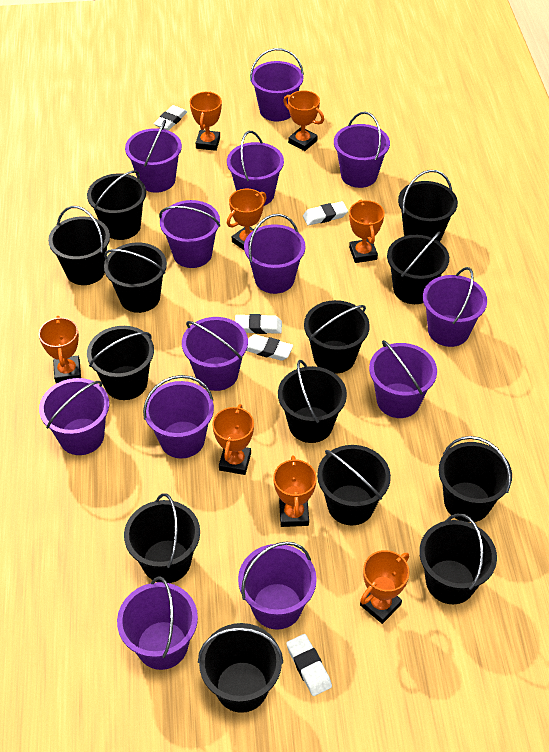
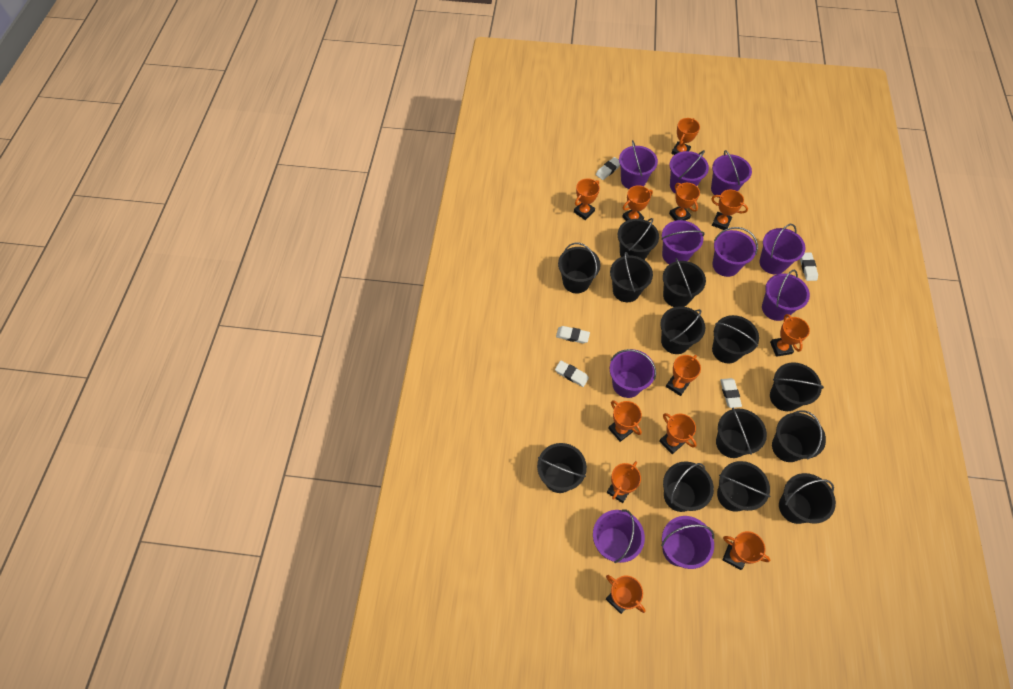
orange trophy: 8 -> 12
purple bucket: 13 -> 10

